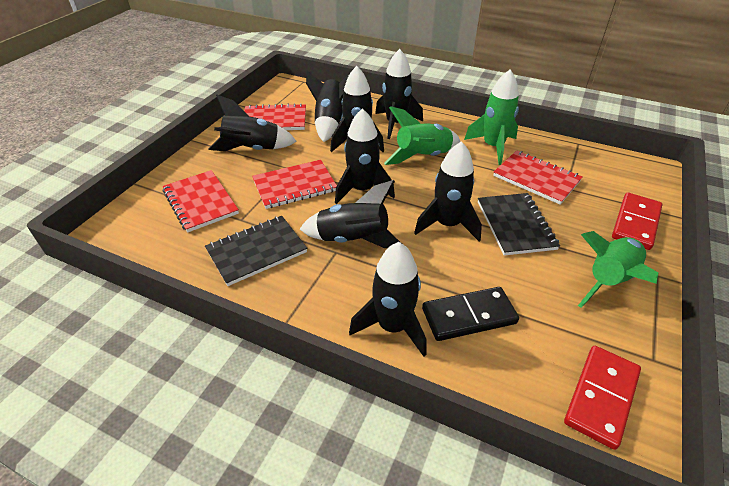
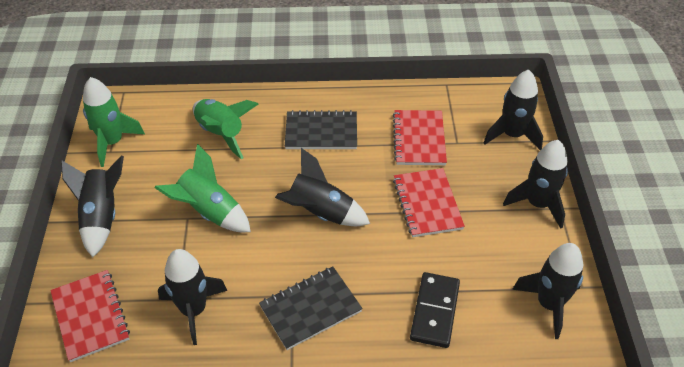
black rocket: 8 -> 6
red domino: 2 -> 0
red notebook: 4 -> 3

